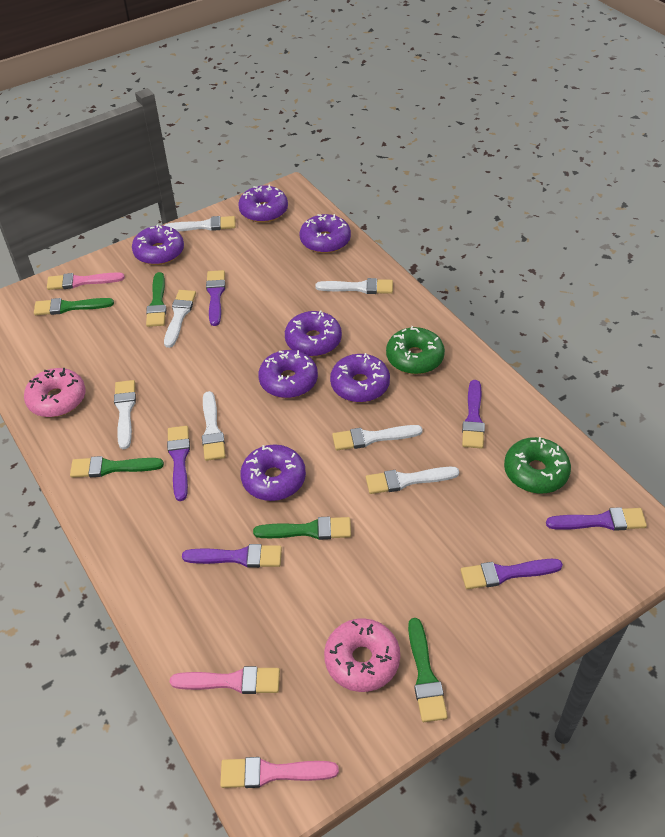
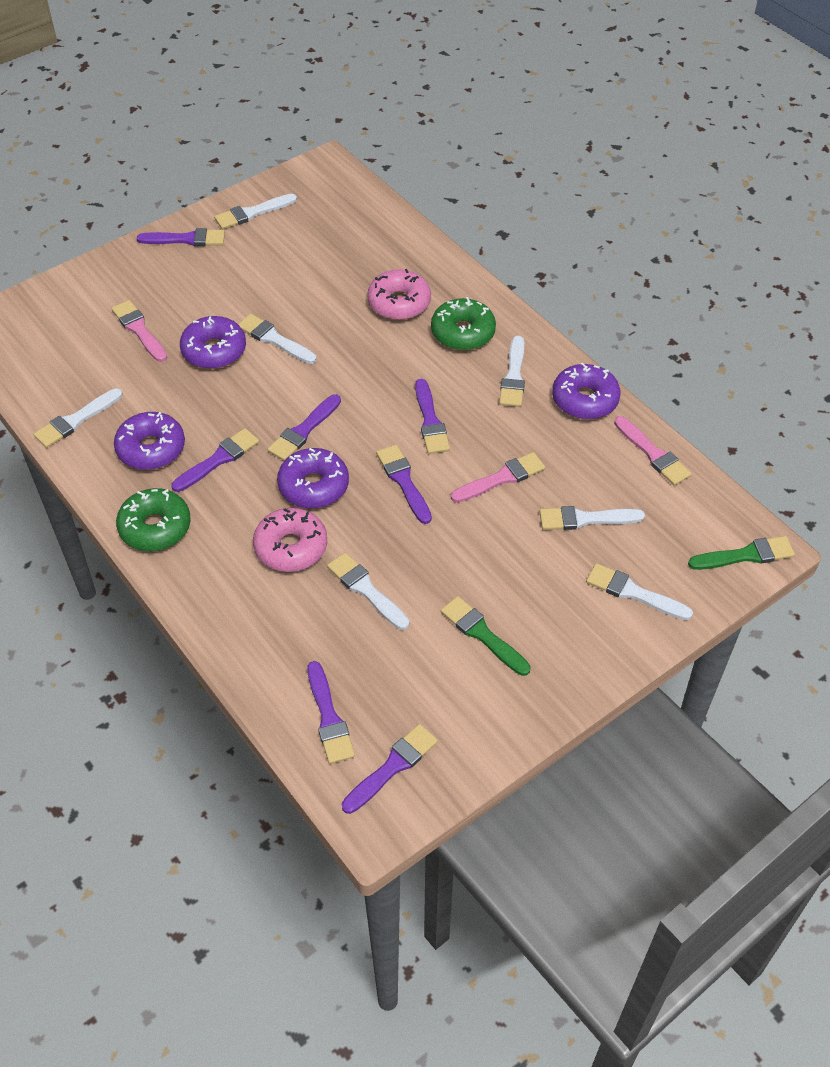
green brush: 5 -> 2
purple brush: 6 -> 7
purple donut: 7 -> 4

